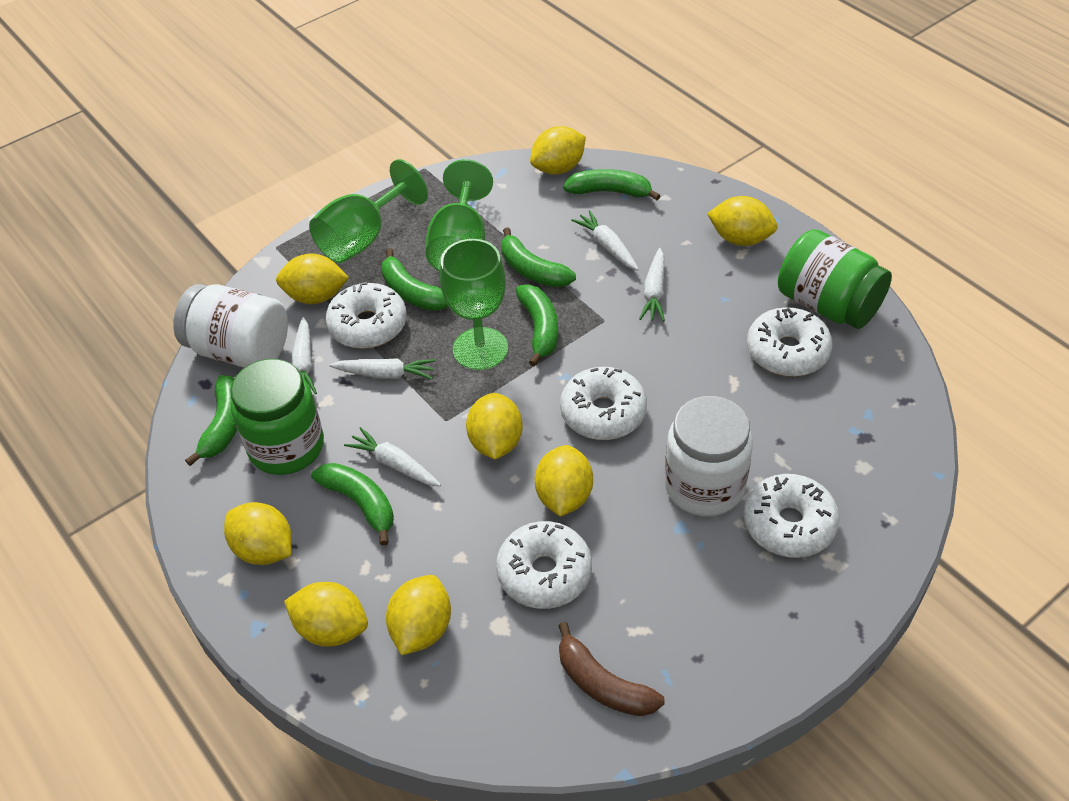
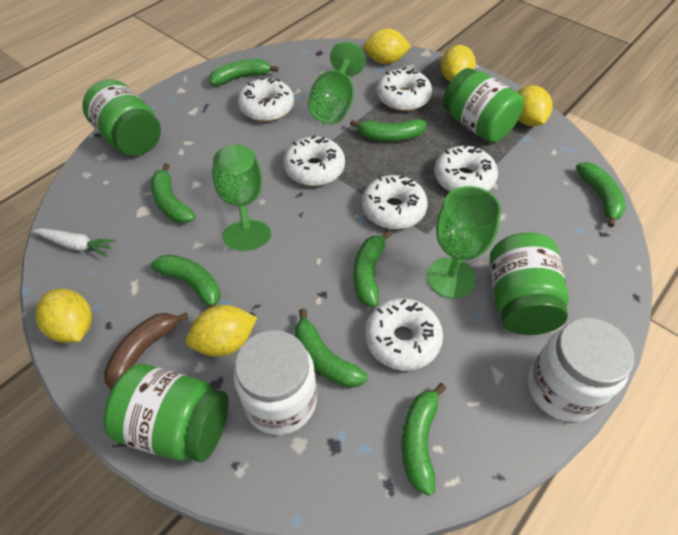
green banana: 6 -> 8
green jar: 2 -> 4
white carrot: 5 -> 1
white donut: 5 -> 6
yellow lemon: 8 -> 5

